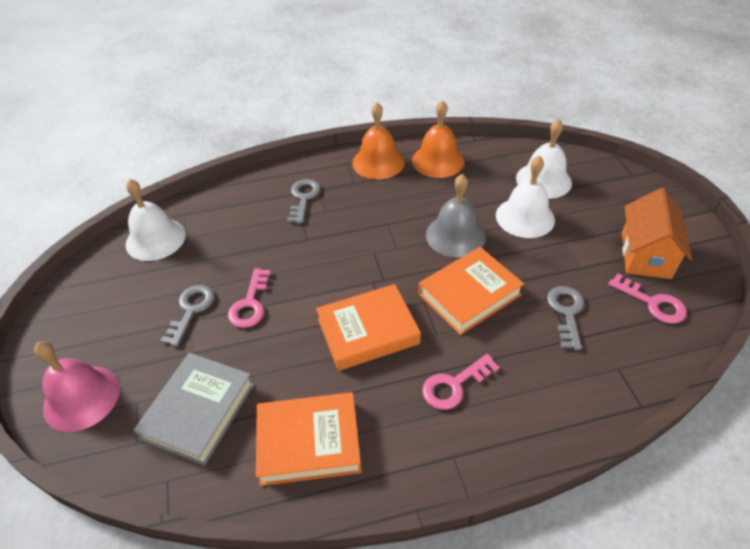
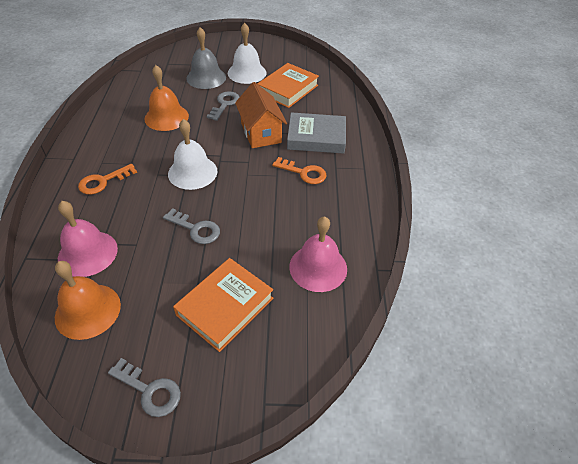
orange book: 3 -> 2
orange key: 0 -> 2
pink bell: 1 -> 2
pink key: 3 -> 0
white bell: 3 -> 2

